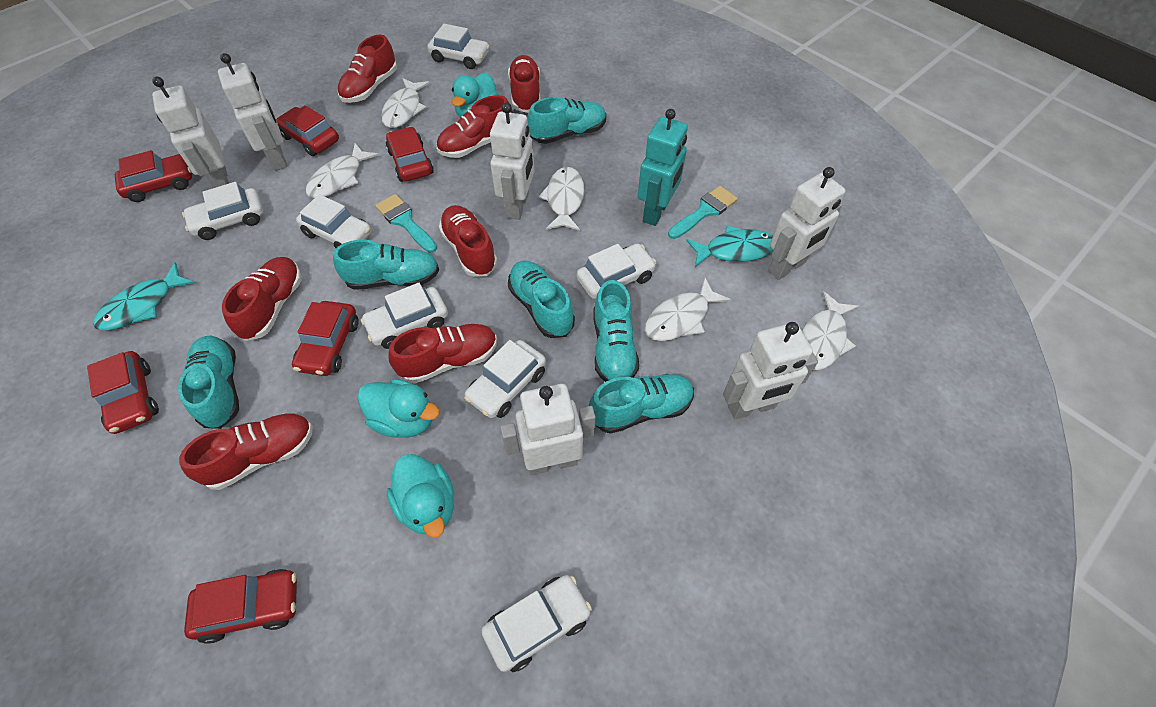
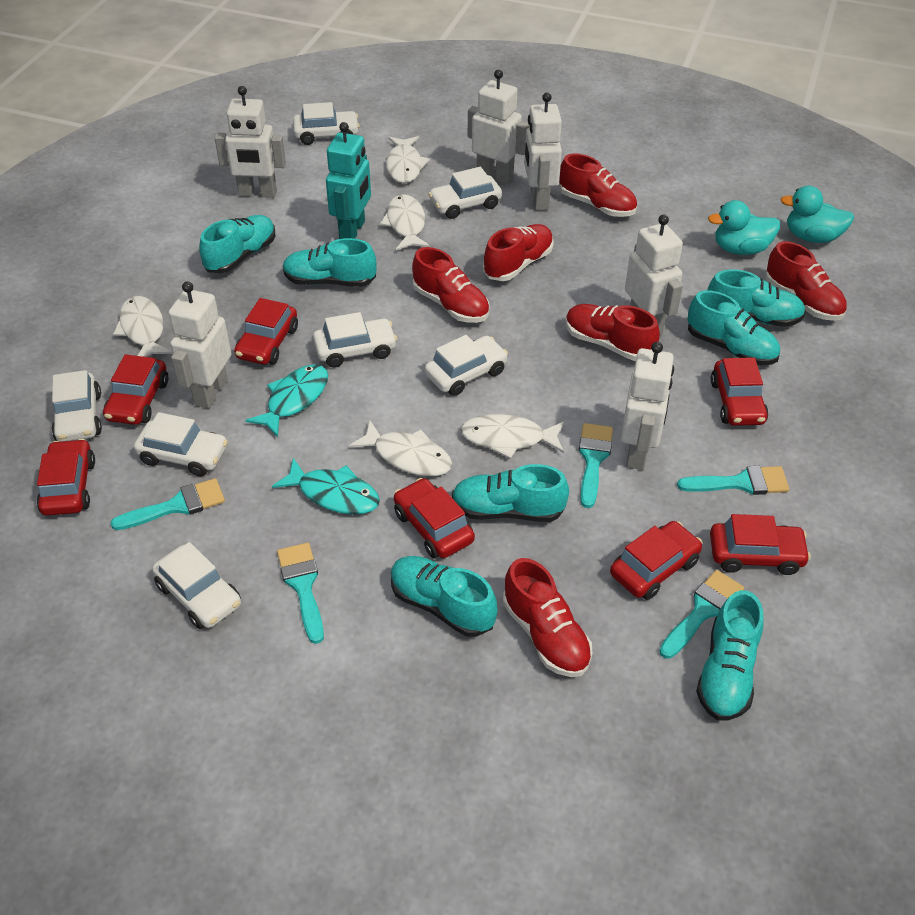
red car: 6 -> 7
red shoe: 7 -> 6
turquoise brush: 2 -> 5
turquoise duck: 3 -> 2
turquoise shoe: 6 -> 7

